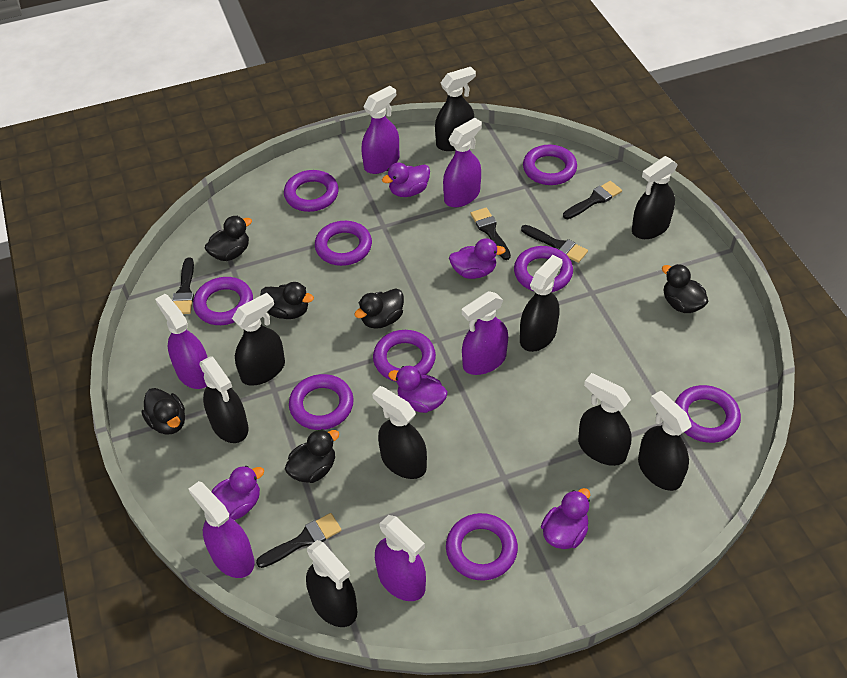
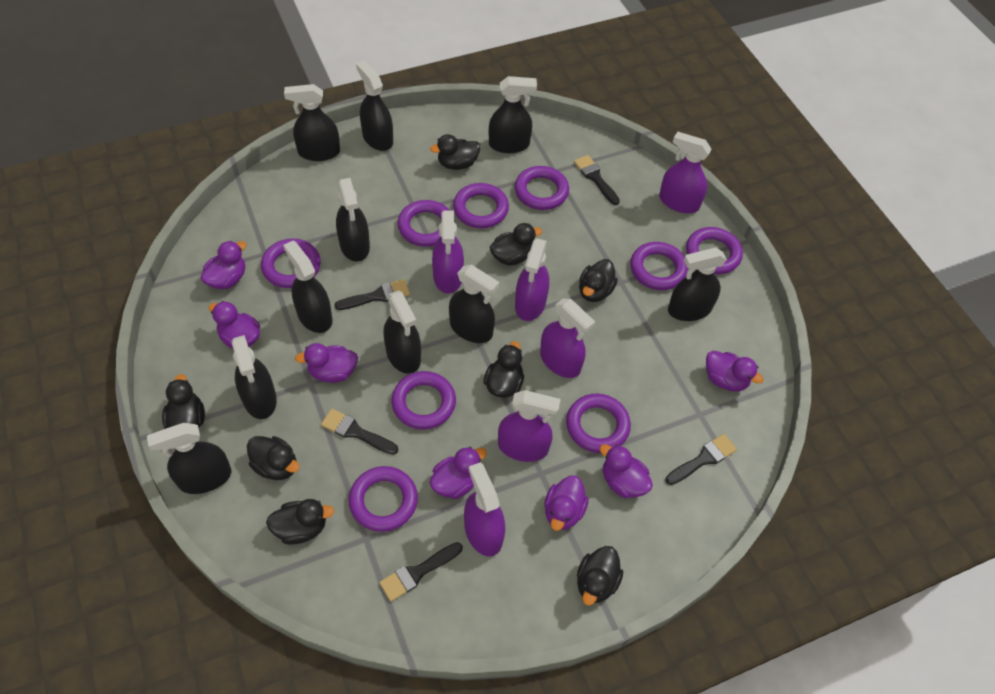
black duck: 6 -> 8
black spray bottle: 9 -> 10
purple duck: 5 -> 7

